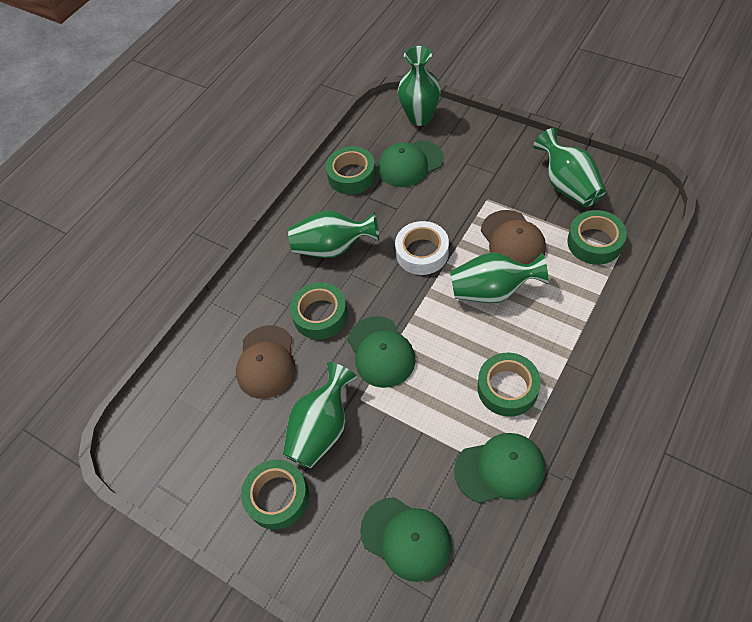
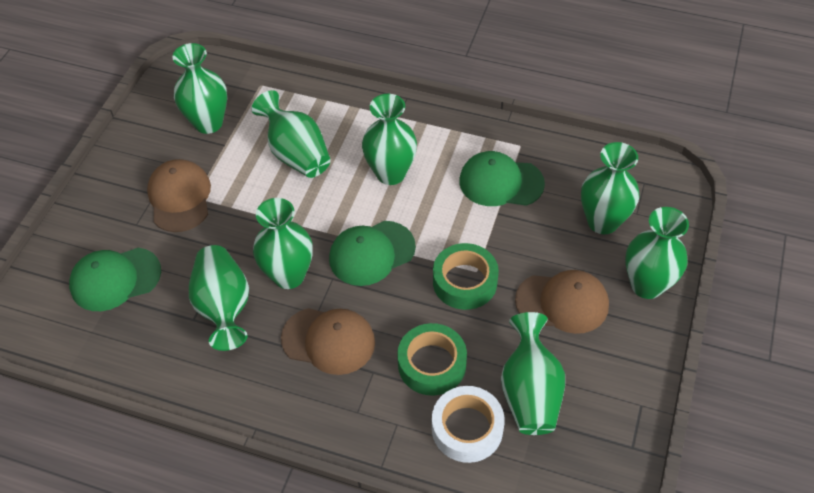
brown cap: 2 -> 3
green cap: 4 -> 3
green tape: 5 -> 2
green vase: 5 -> 8

